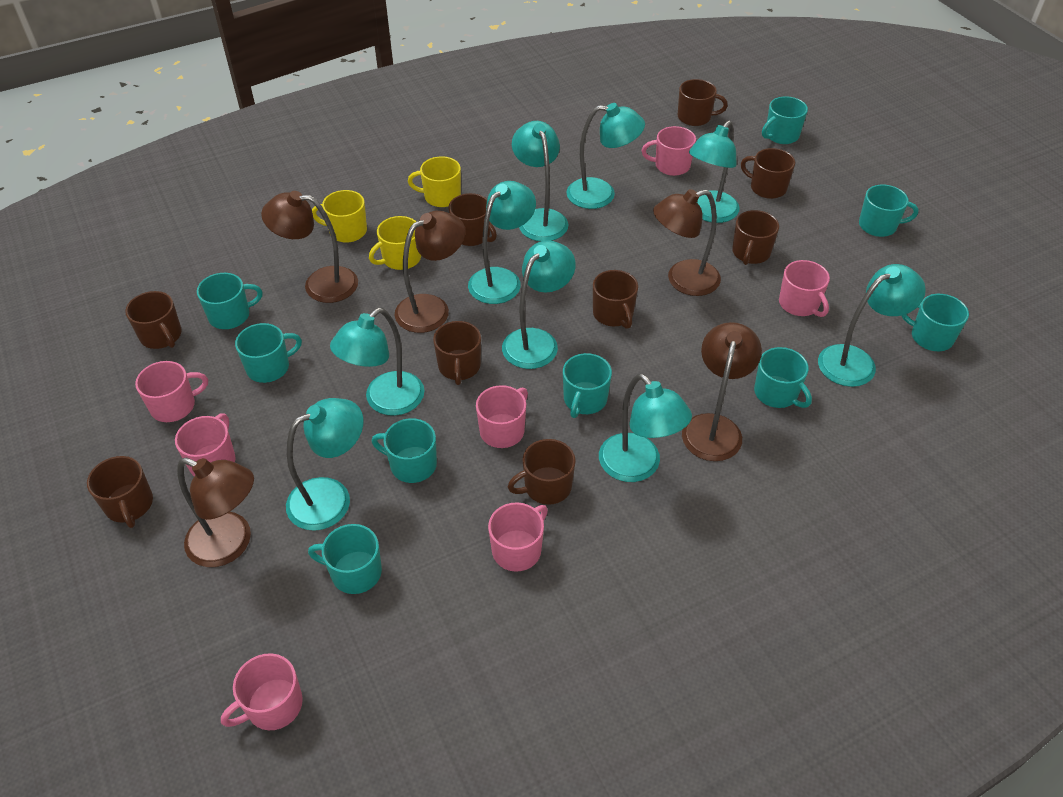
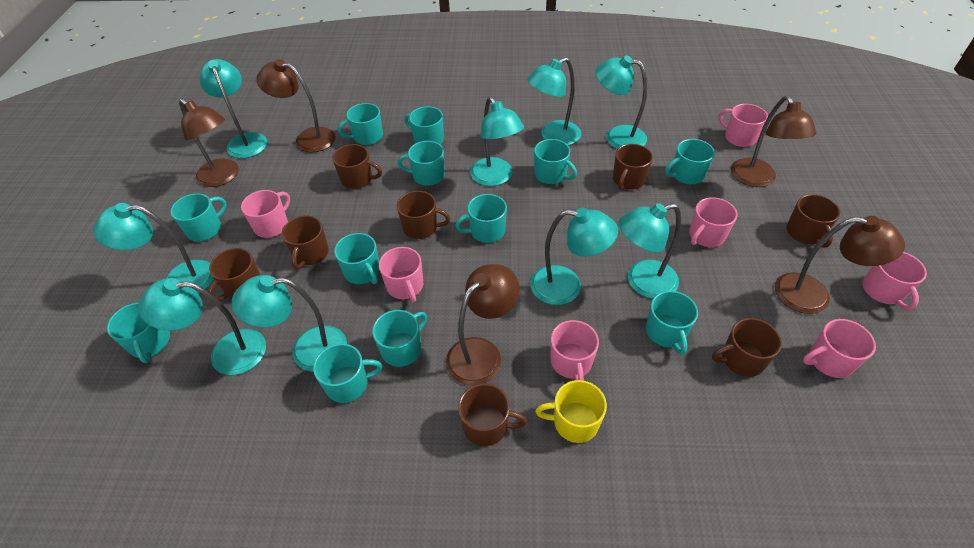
brown mug: 9 -> 8
turquoise mug: 9 -> 12
yellow mug: 3 -> 1

